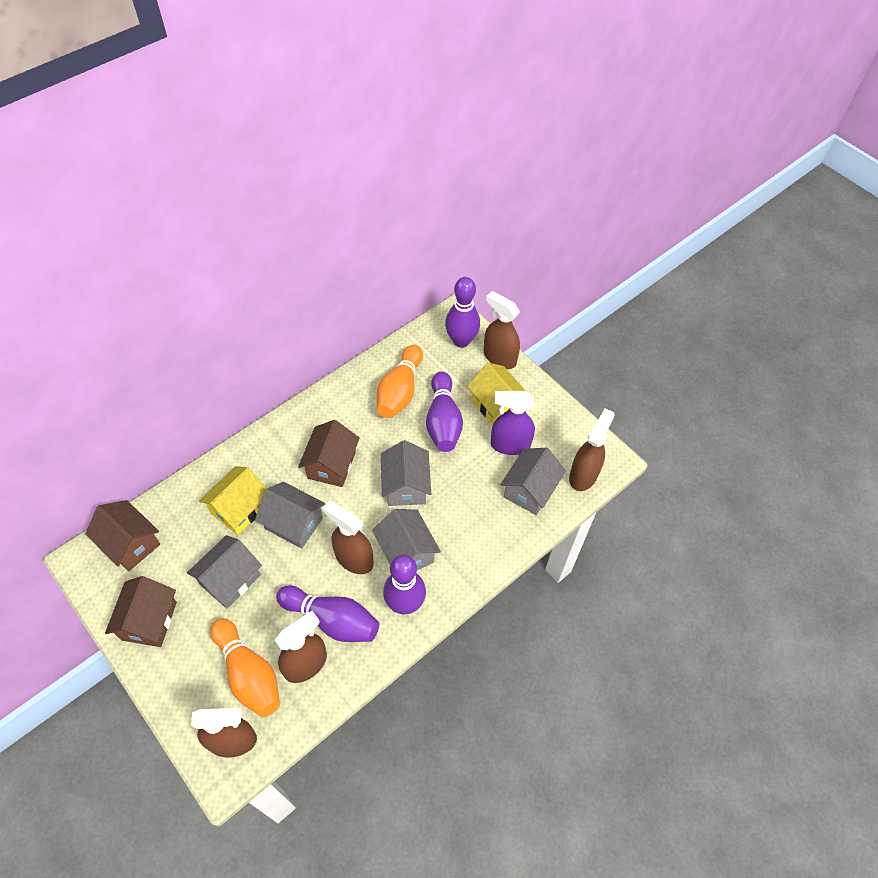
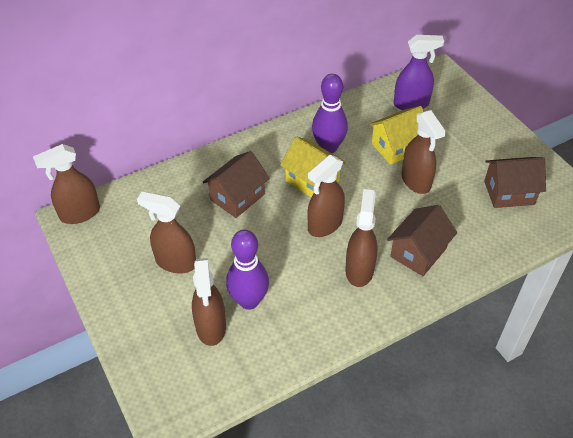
brown spray bottle: 5 -> 6
grey house: 5 -> 0
orange bowling pin: 2 -> 0
purple bowling pin: 4 -> 2

